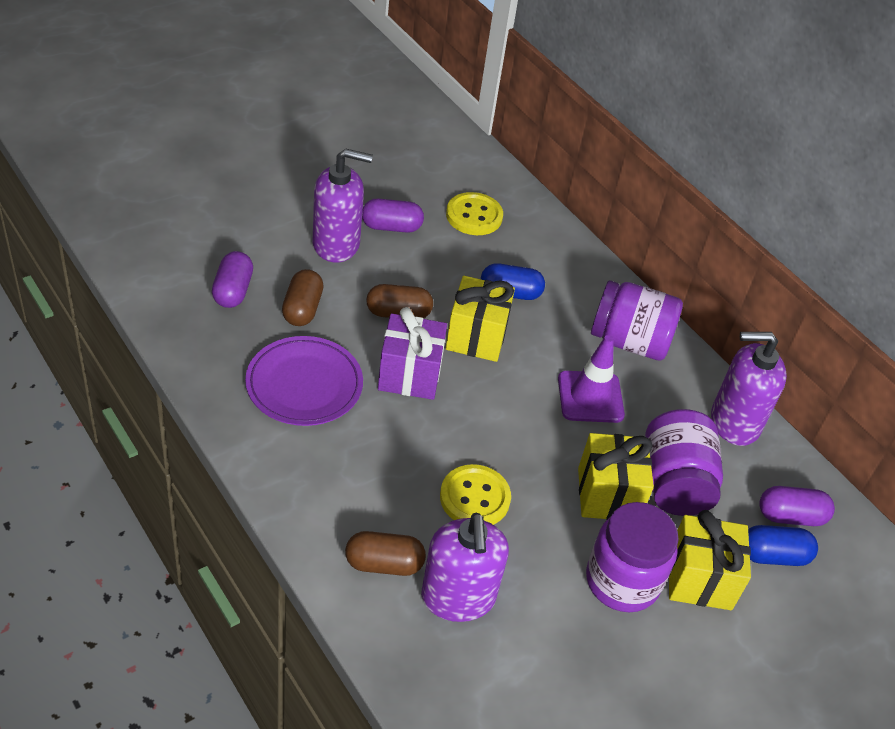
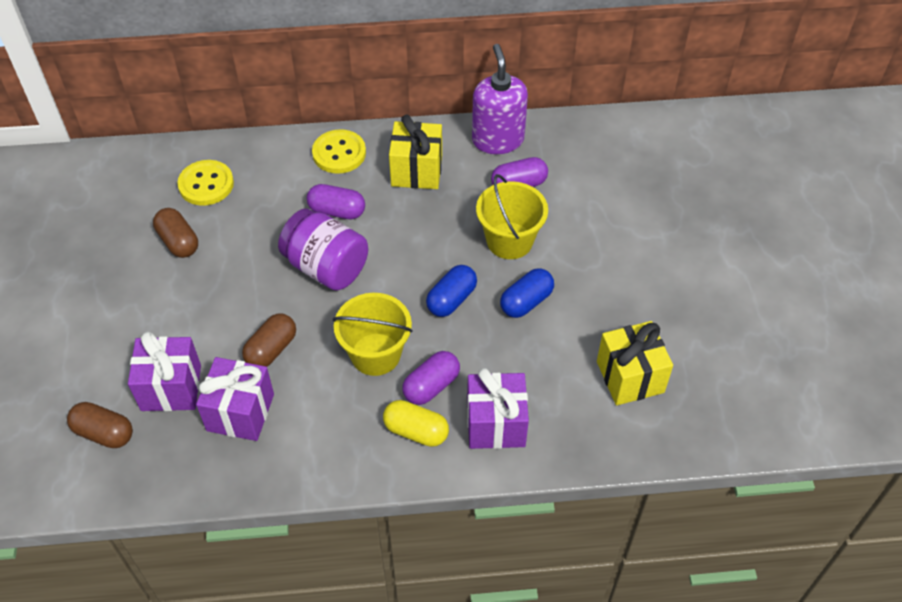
purple gift: 1 -> 3
purple jar: 3 -> 1
purple plate: 1 -> 0
purple soap dispenser: 3 -> 1
purple traffic cone: 1 -> 0
yellow bucket: 0 -> 2
yellow capsule: 0 -> 1
yellow gift: 3 -> 2

